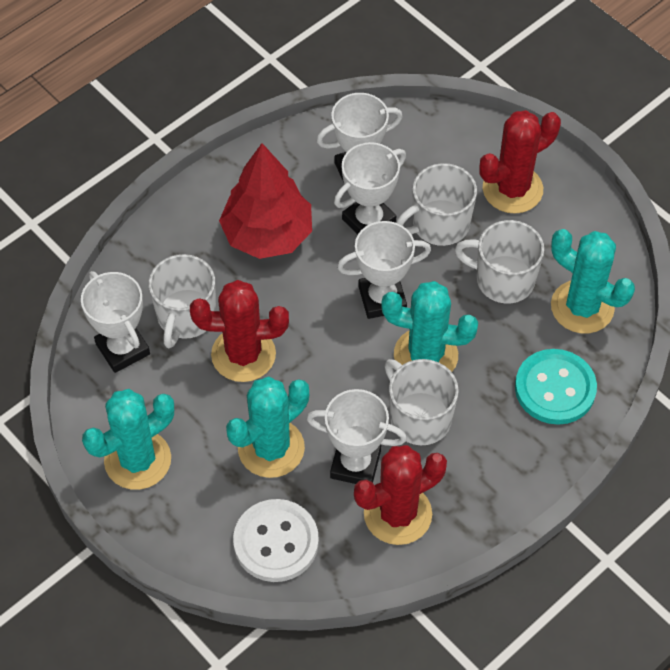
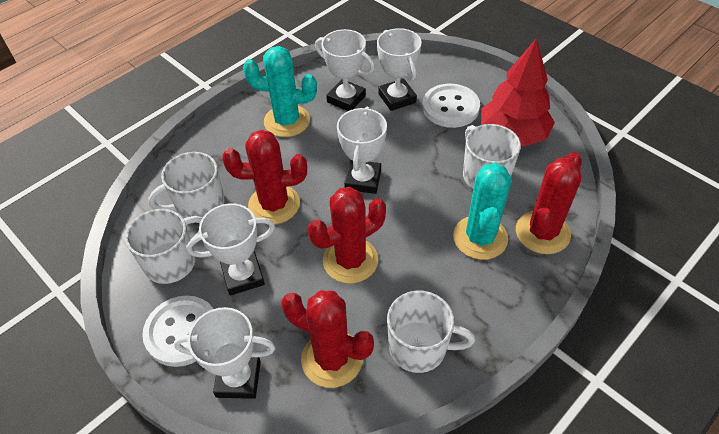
red cactus: 3 -> 4
turquoise button: 1 -> 0
turquoise cactus: 4 -> 2
white button: 1 -> 2

